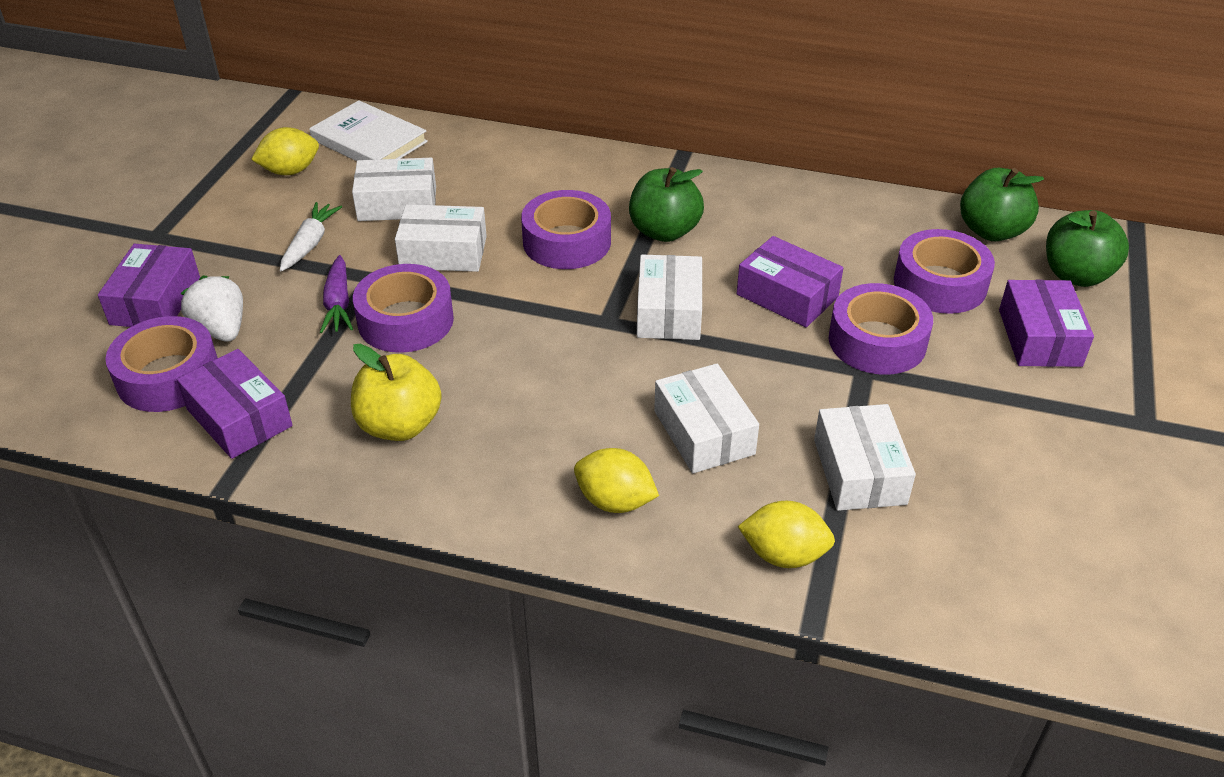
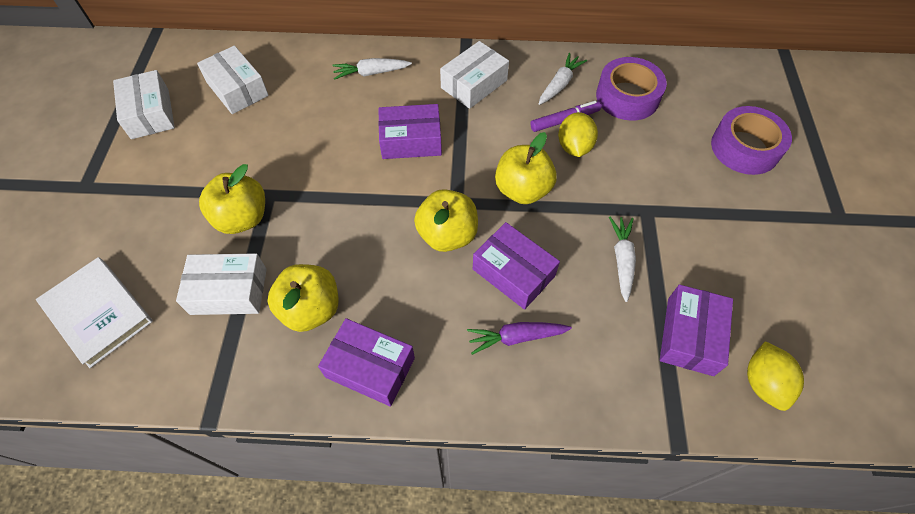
green apple: 3 -> 0
purple marker: 0 -> 1
purple tape: 5 -> 2
white box: 5 -> 4
white carrot: 1 -> 3
white strawberry: 1 -> 0
yellow apple: 1 -> 4
yellow lemon: 3 -> 2

